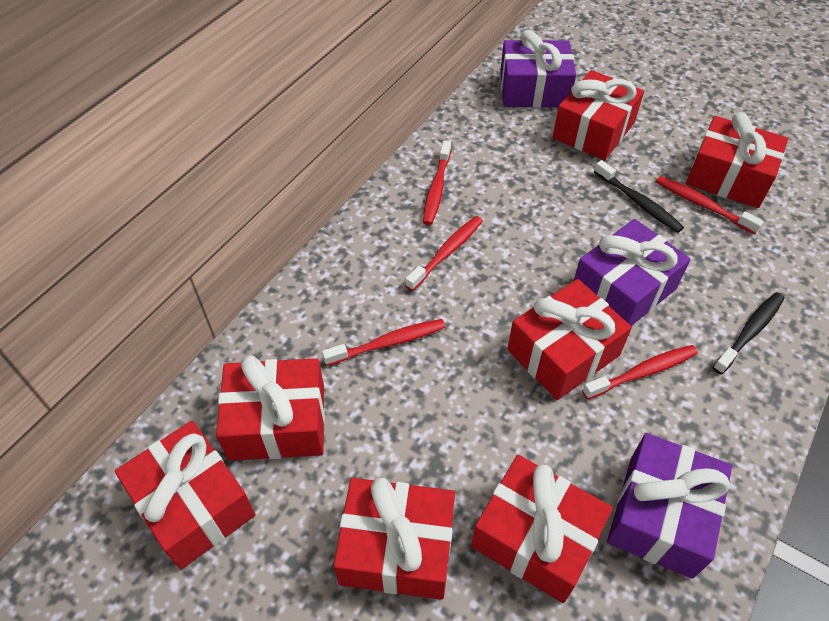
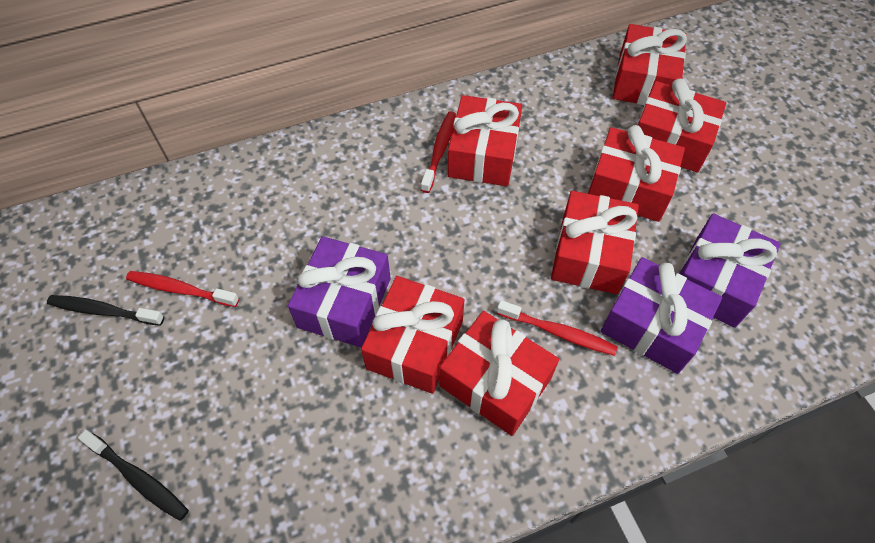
red toothbrush: 5 -> 3

